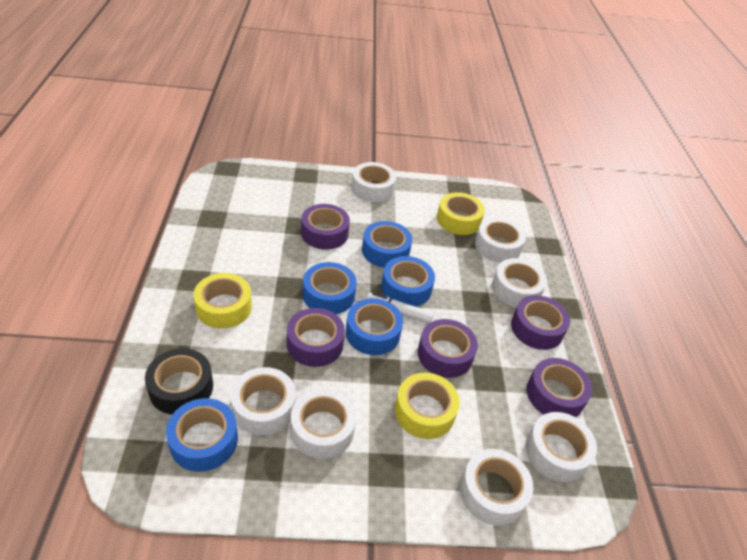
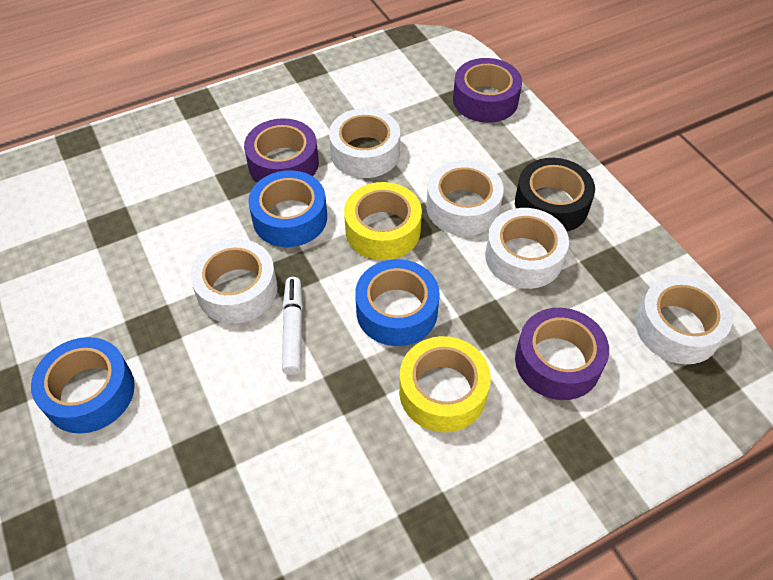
blue tape: 5 -> 3
purple tape: 5 -> 3
white tape: 7 -> 5
yellow tape: 3 -> 2

